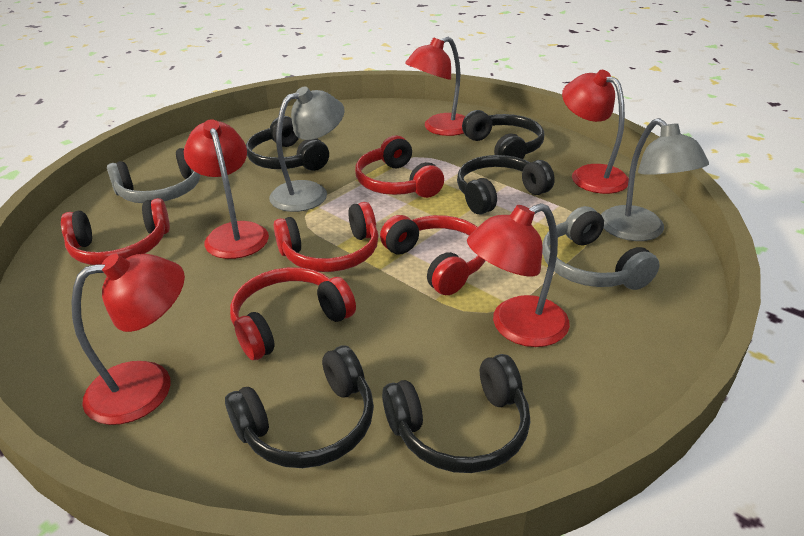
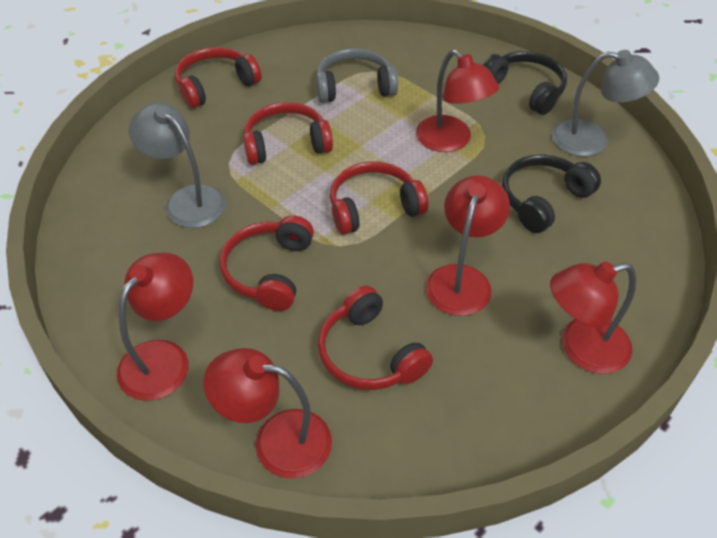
black headphones: 5 -> 2
grey headphones: 2 -> 1

